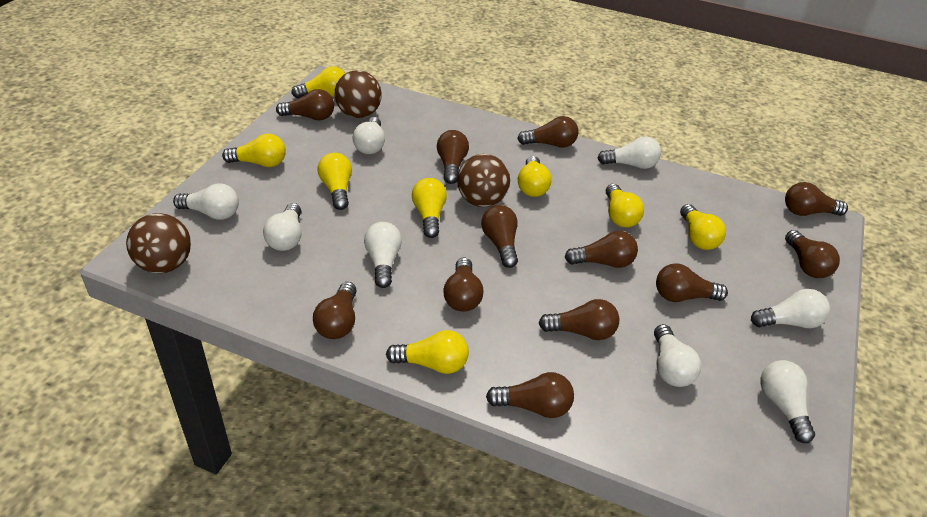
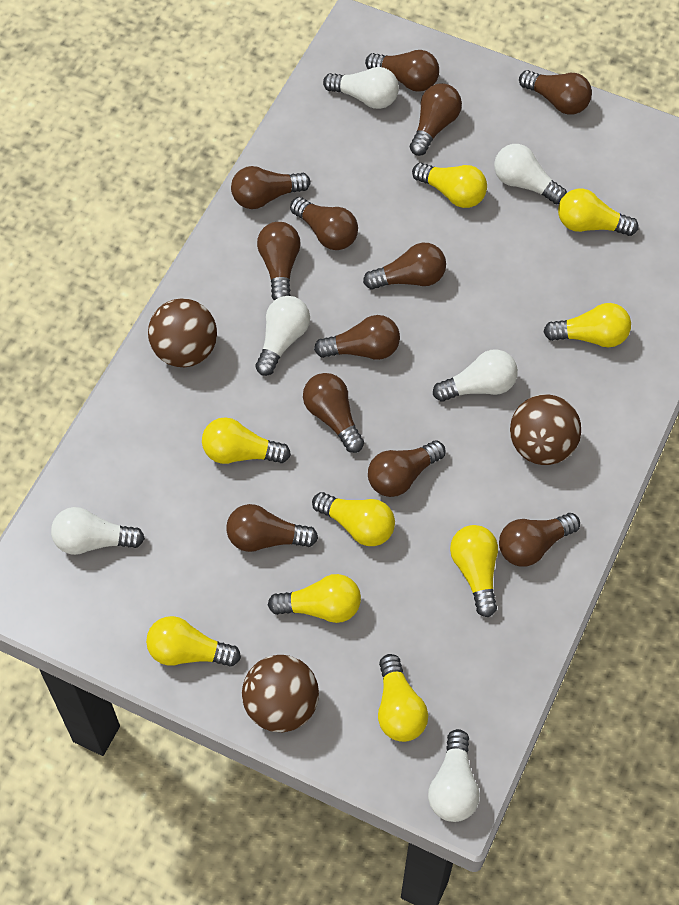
white light bulb: 8 -> 6
yellow light bulb: 8 -> 9

